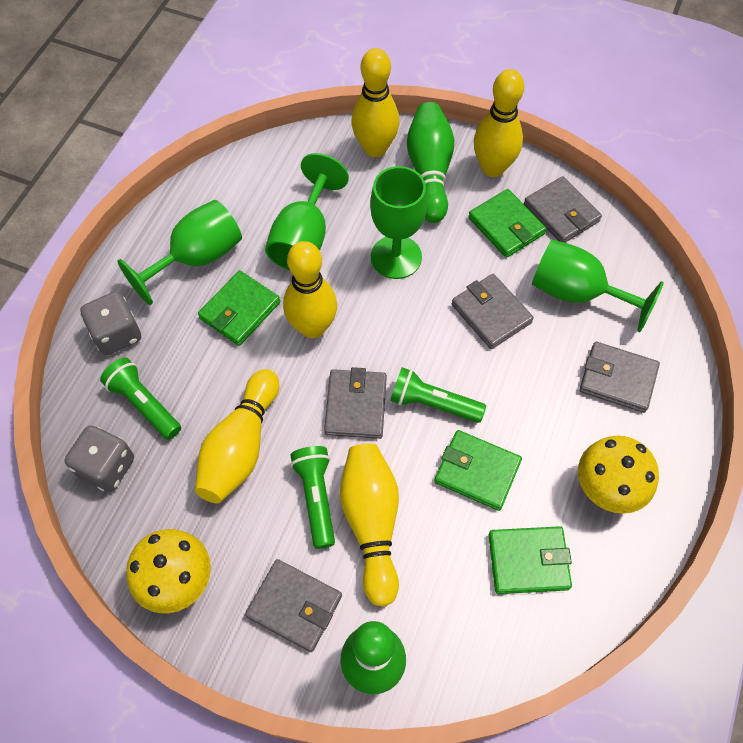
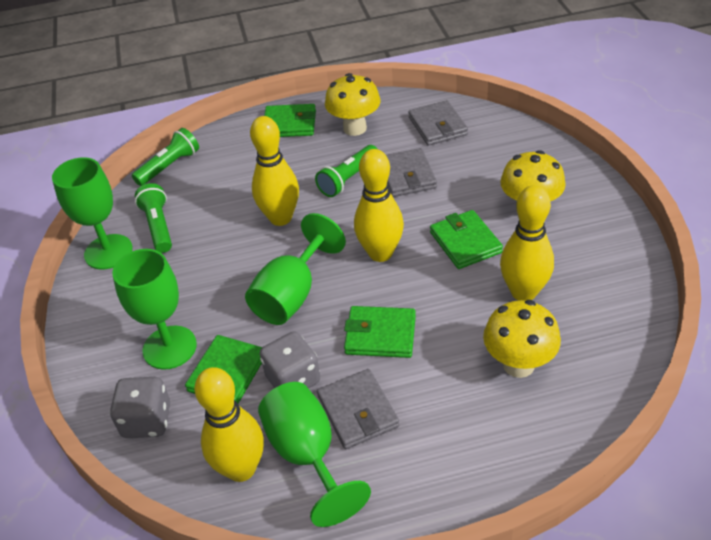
green bowling pin: 2 -> 0
grey wallet: 5 -> 3
yellow bowling pin: 5 -> 4
yellow mushroom: 2 -> 3

